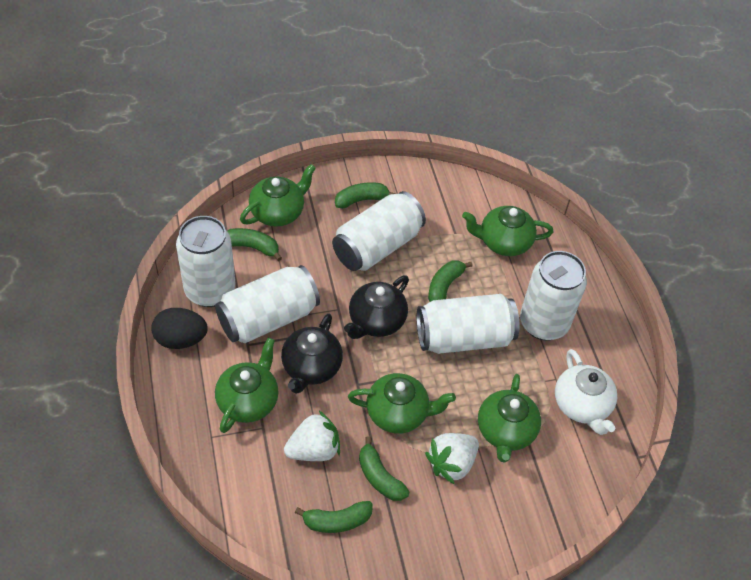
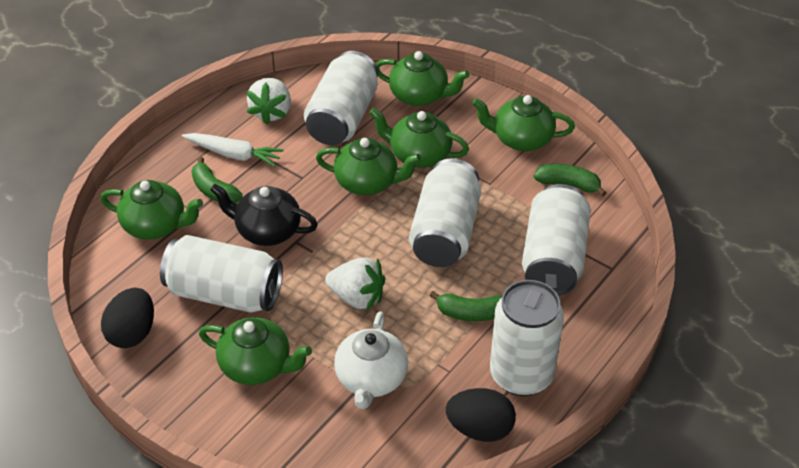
black egg: 1 -> 2
black teapot: 2 -> 1
green banana: 5 -> 3
green teapot: 5 -> 6
white carrot: 0 -> 1

